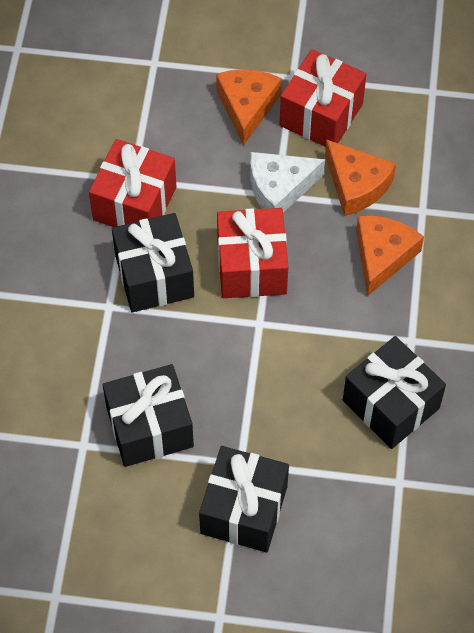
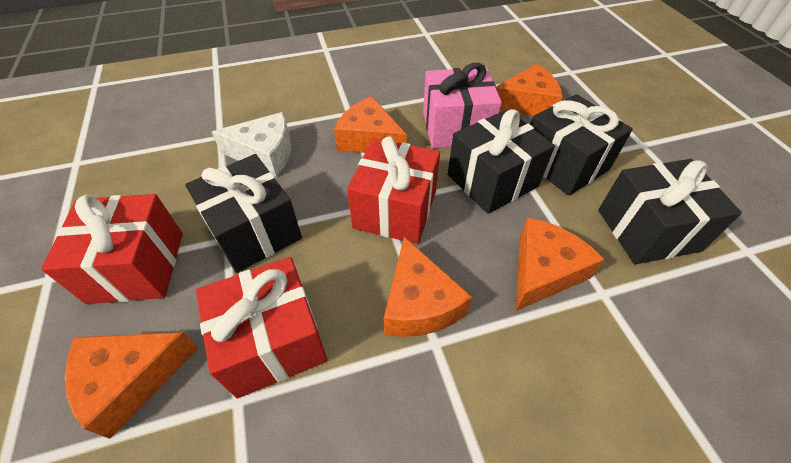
orange cheese: 3 -> 5
pink gift: 0 -> 1

